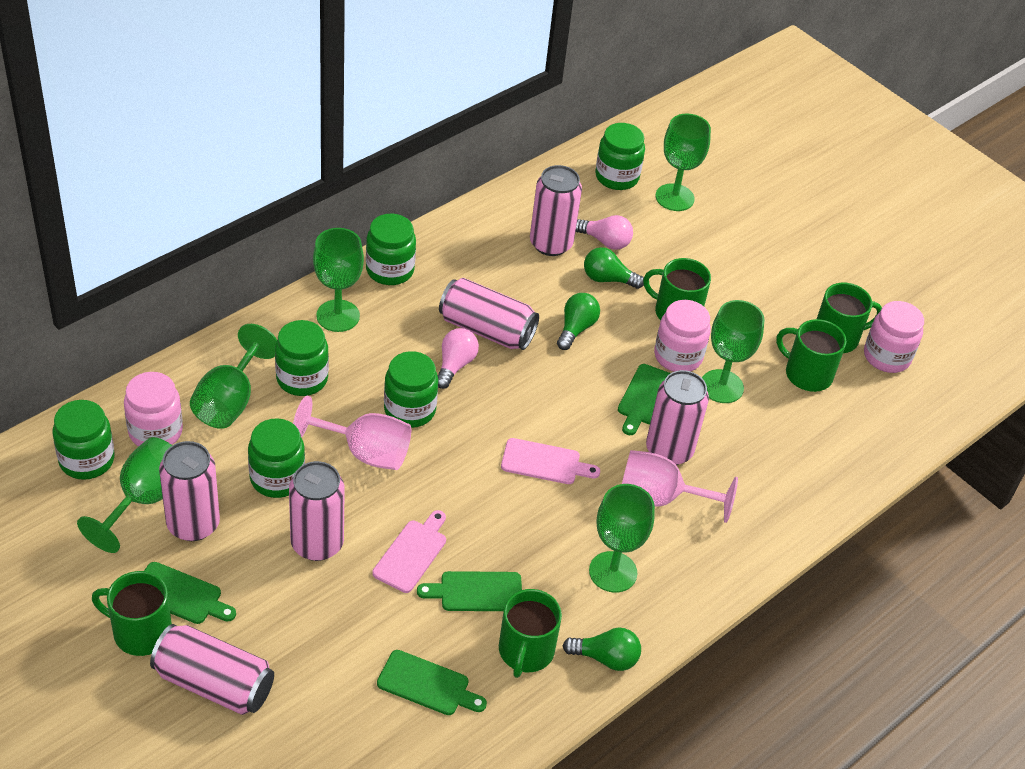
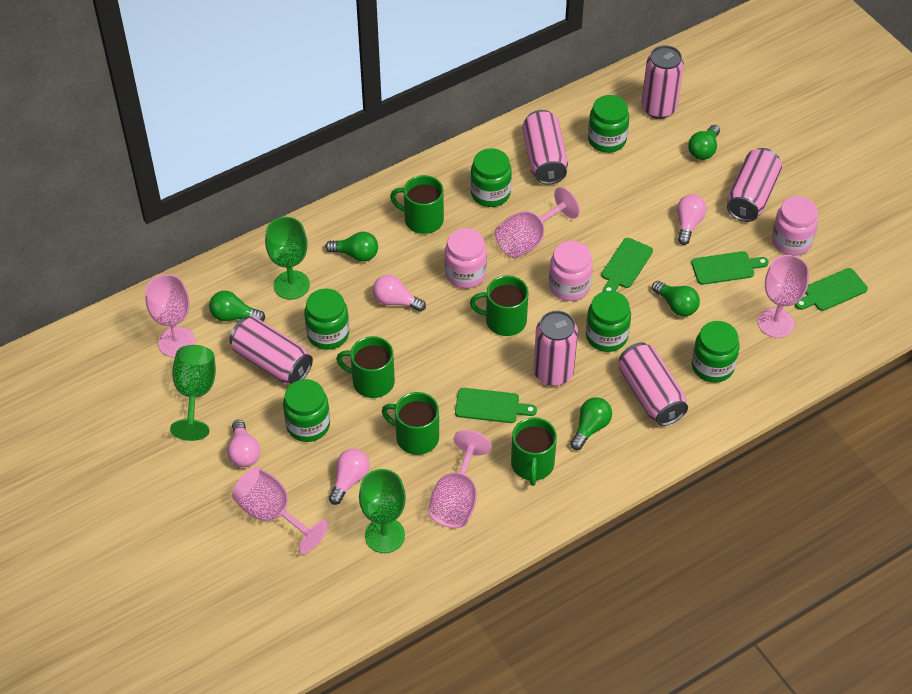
green goblet: 6 -> 3
green light bulb: 3 -> 5
pink cutting board: 2 -> 0
pink goblet: 2 -> 5
pink light bulb: 2 -> 4

